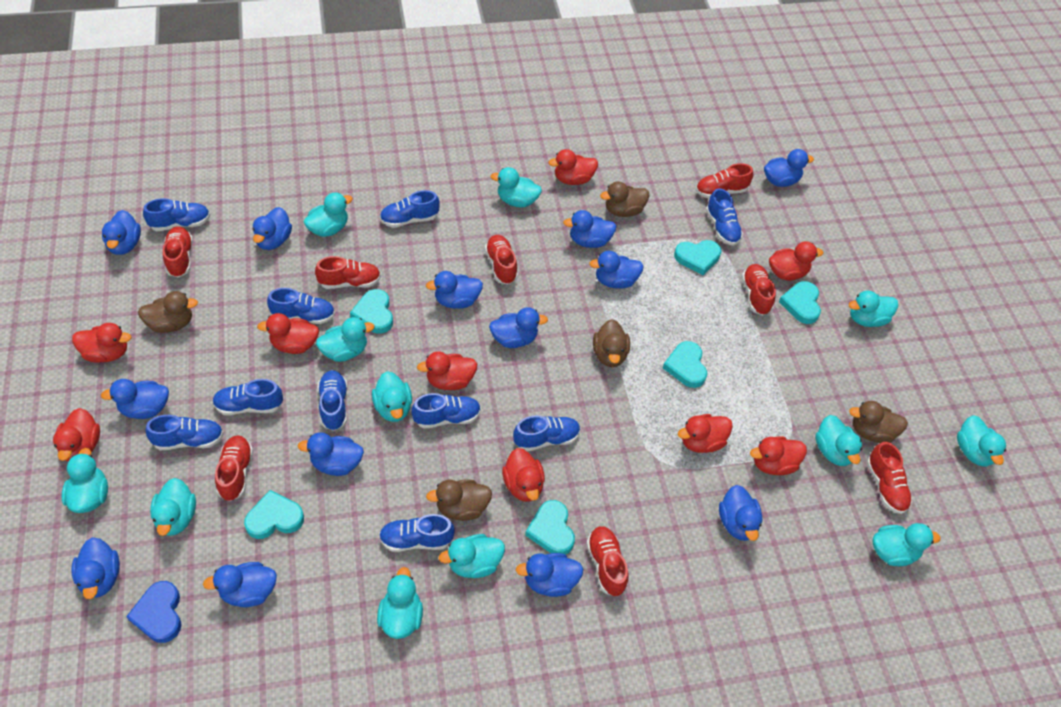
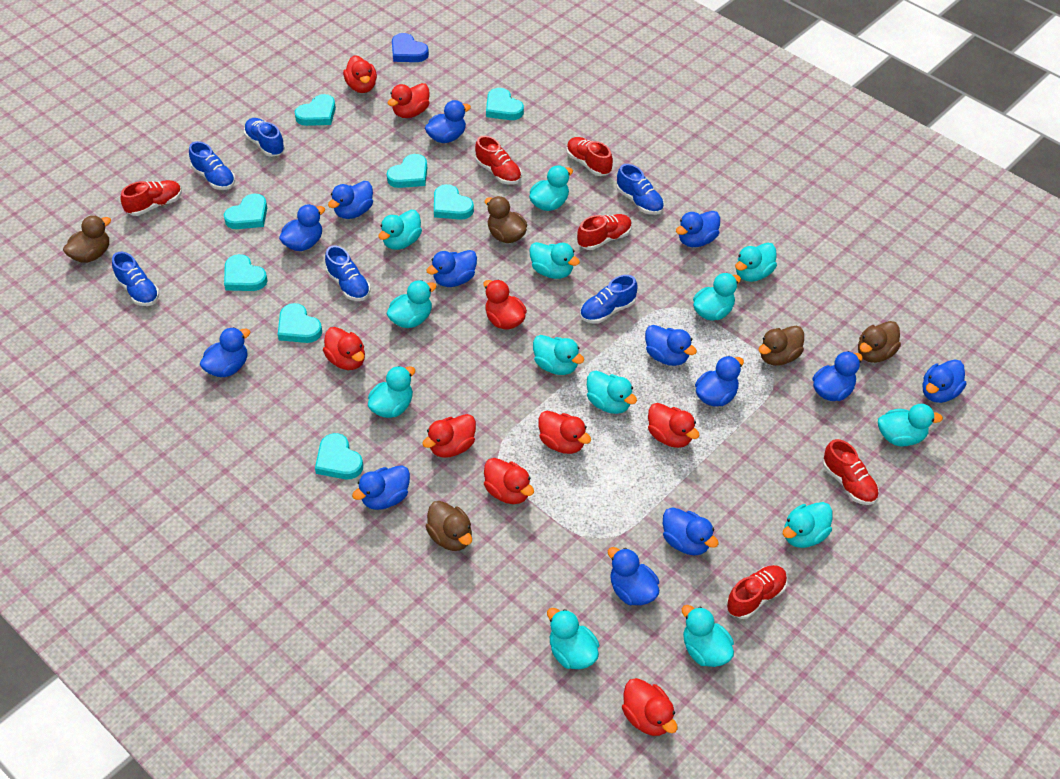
blue shoe: 10 -> 6
red shoe: 8 -> 6
turquoise duck: 12 -> 13
turquoise heart: 6 -> 8

